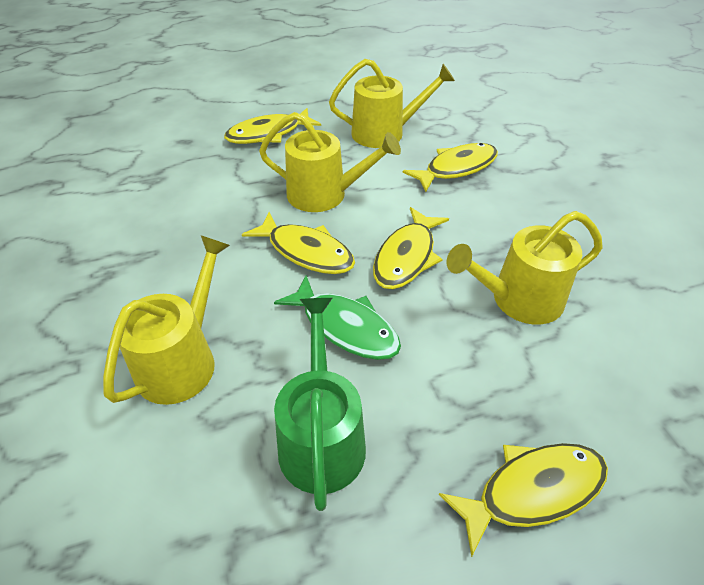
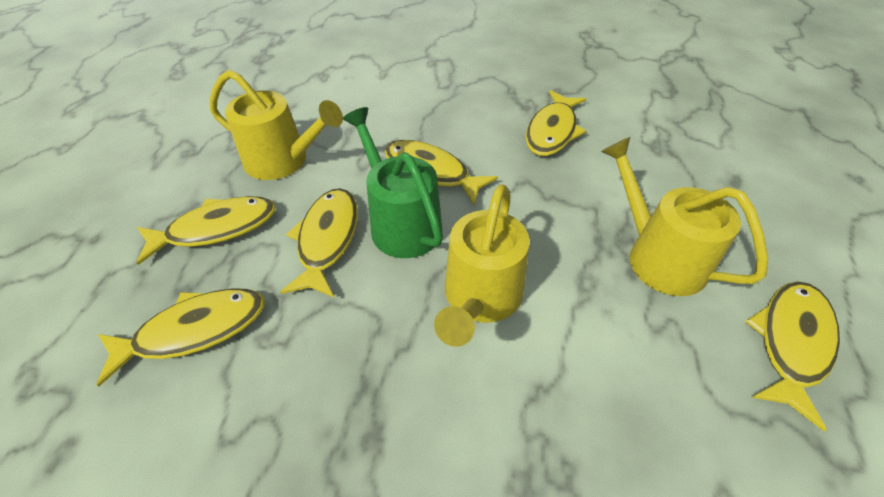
green fish: 1 -> 0
yellow fish: 5 -> 6
yellow watering can: 4 -> 3

